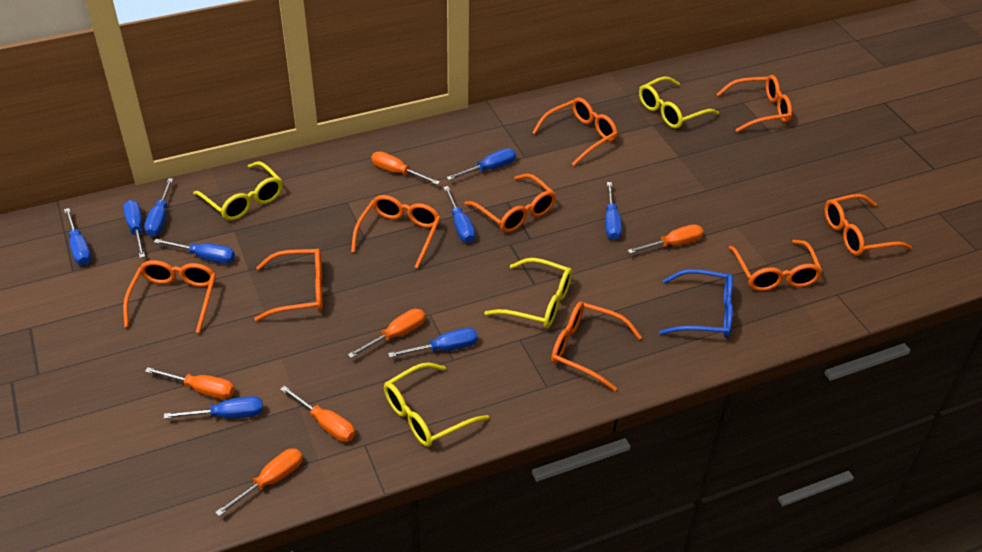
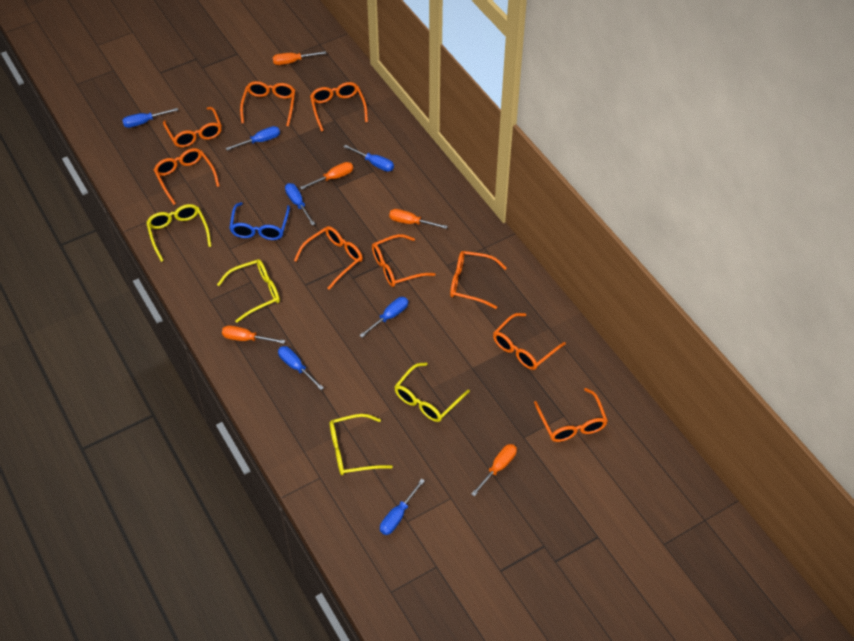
blue screwdriver: 9 -> 7
orange screwdriver: 6 -> 5

